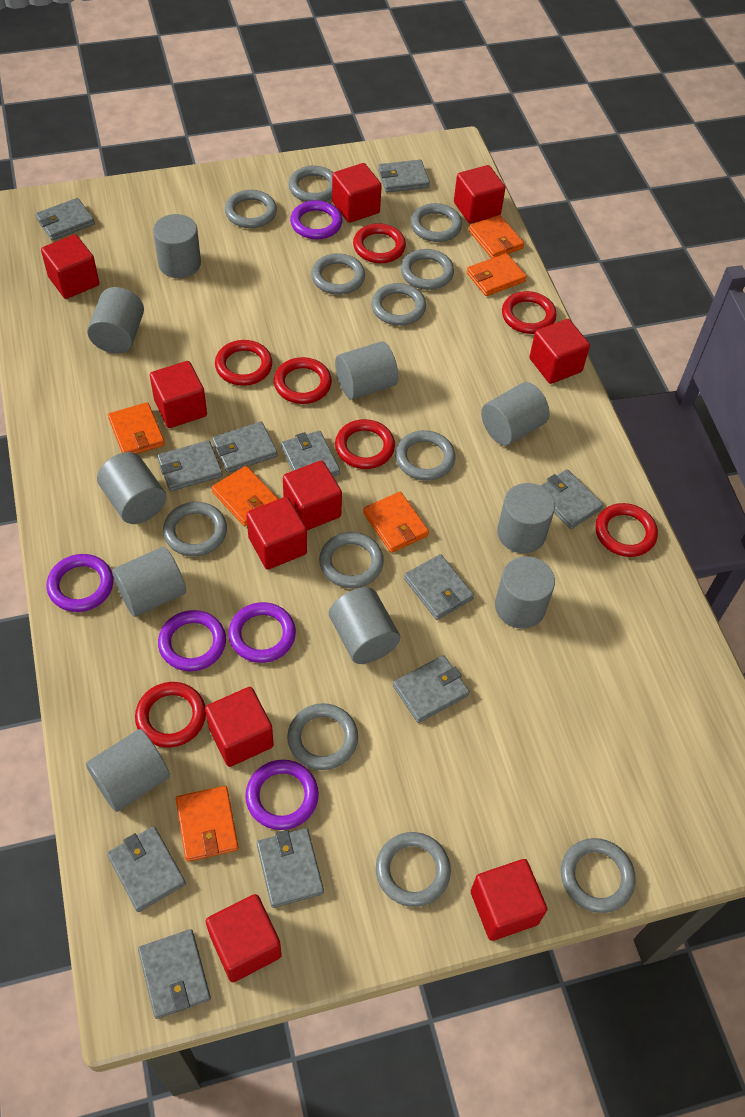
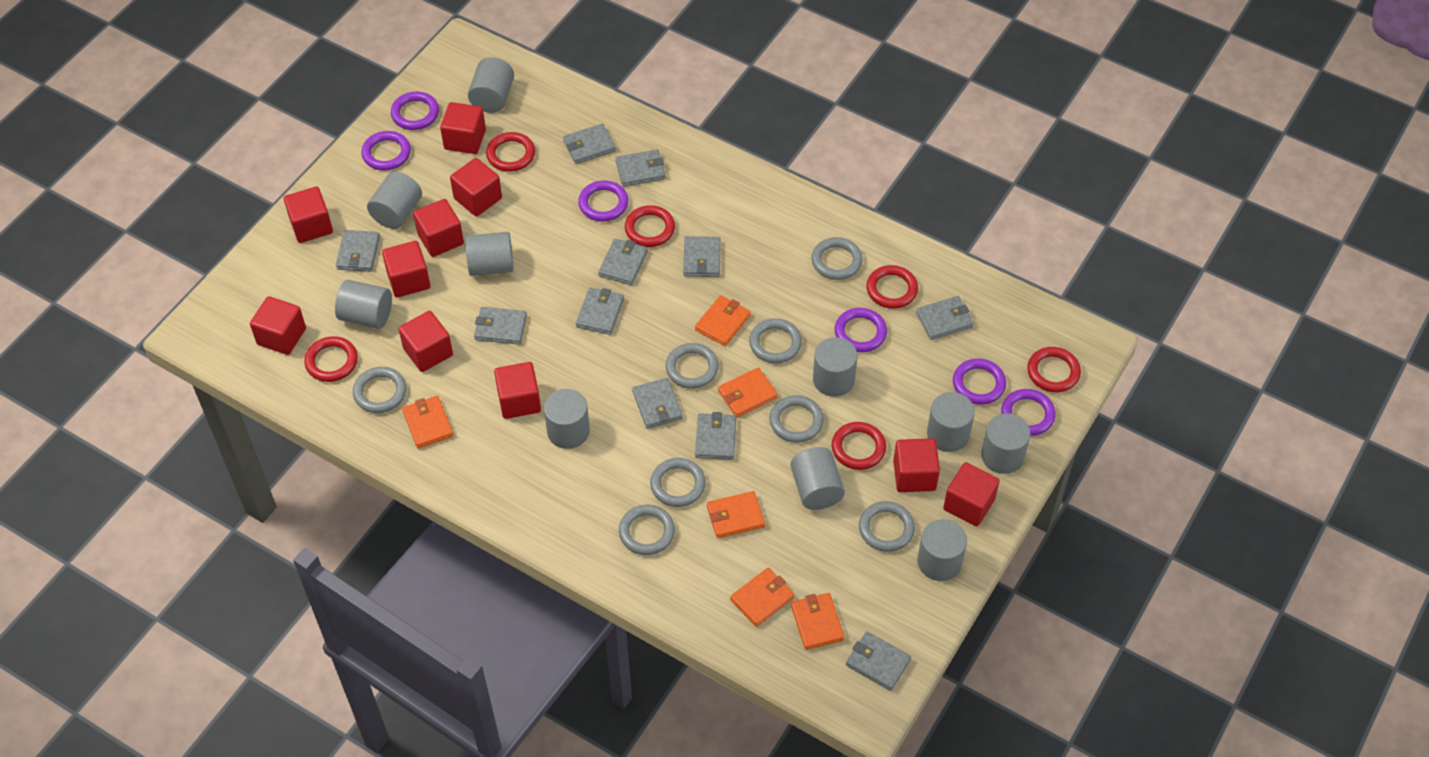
grey ring: 12 -> 8
purple ring: 5 -> 6
red ring: 7 -> 6

